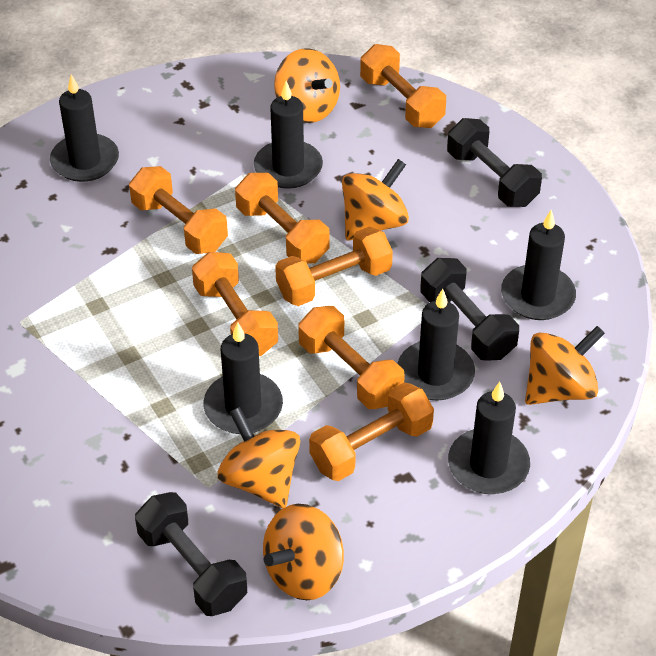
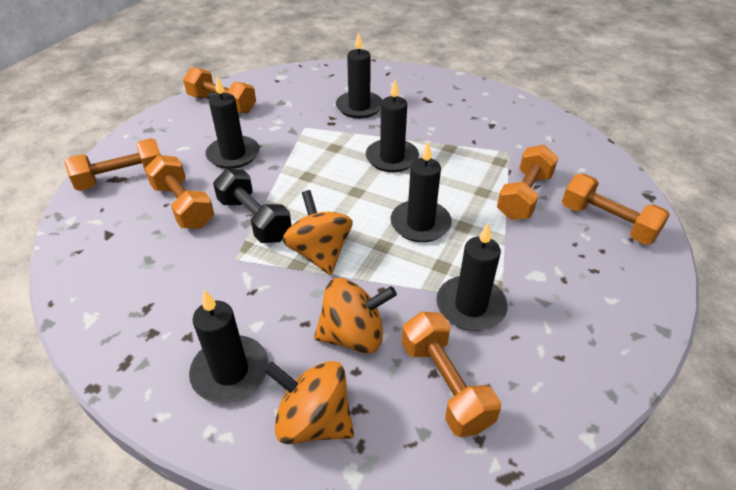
black dumbbell: 3 -> 1
orange dumbbell: 7 -> 6
orange spinning top: 5 -> 3

